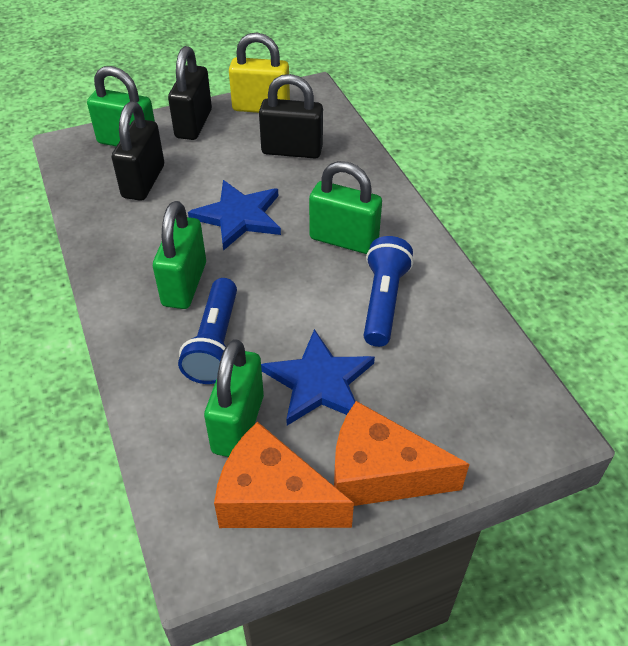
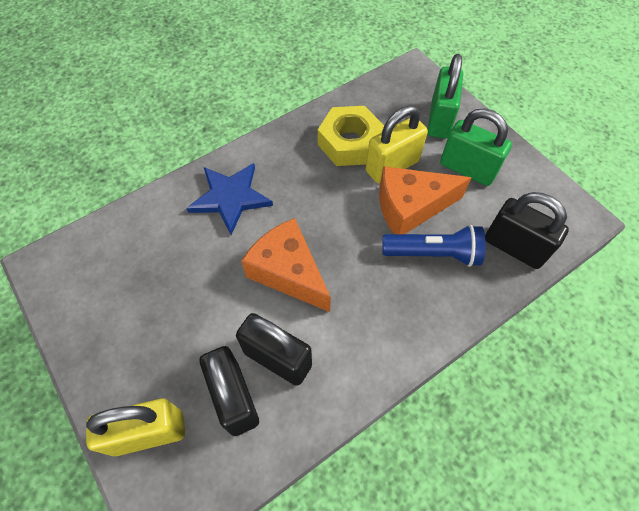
blue flashlight: 2 -> 1
blue star: 2 -> 1
green padlock: 4 -> 2
yellow nut: 0 -> 1
yellow padlock: 1 -> 2

